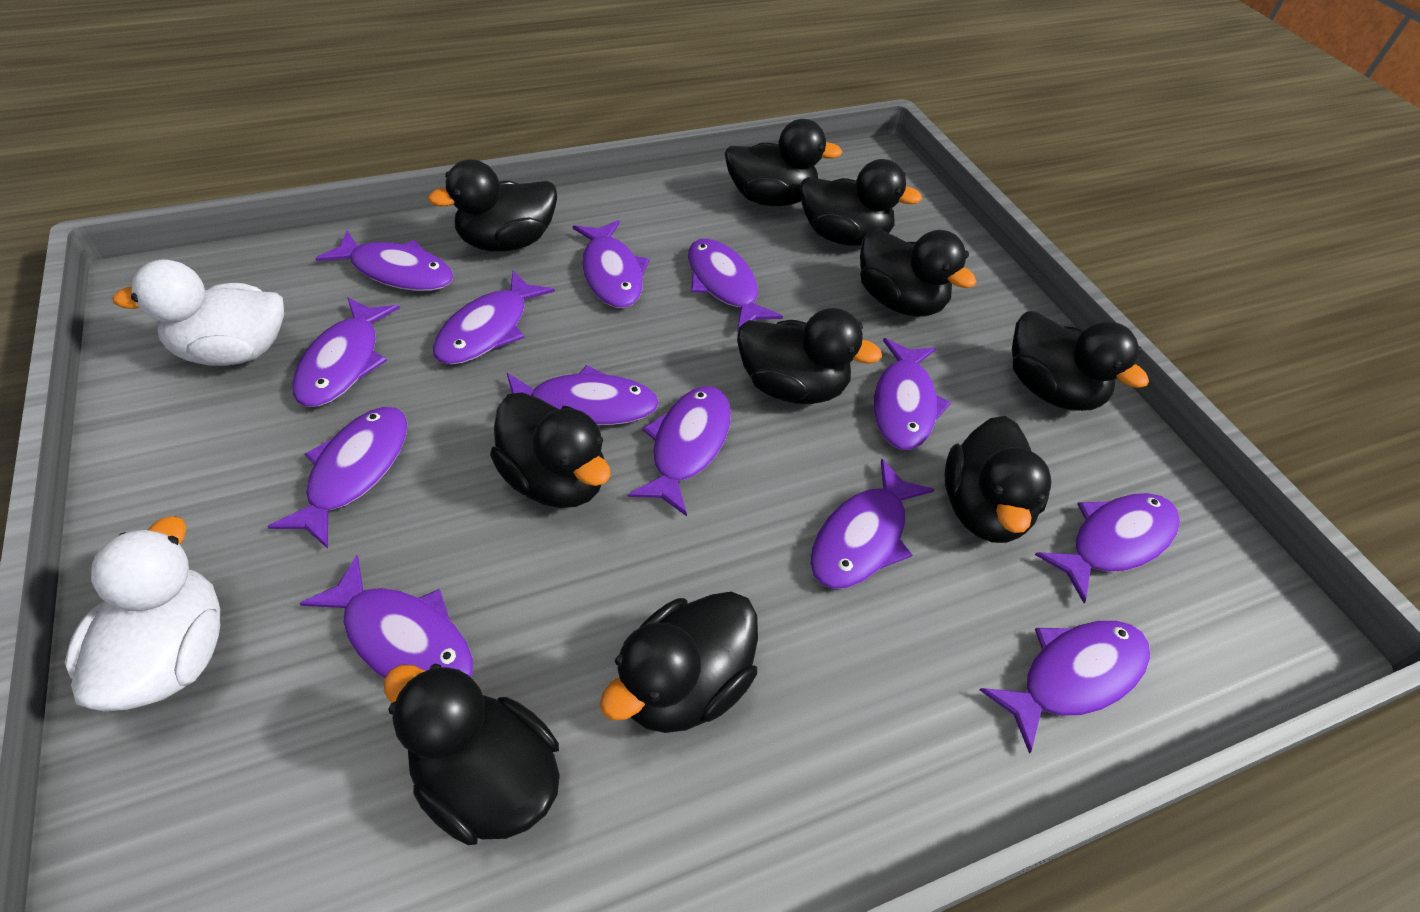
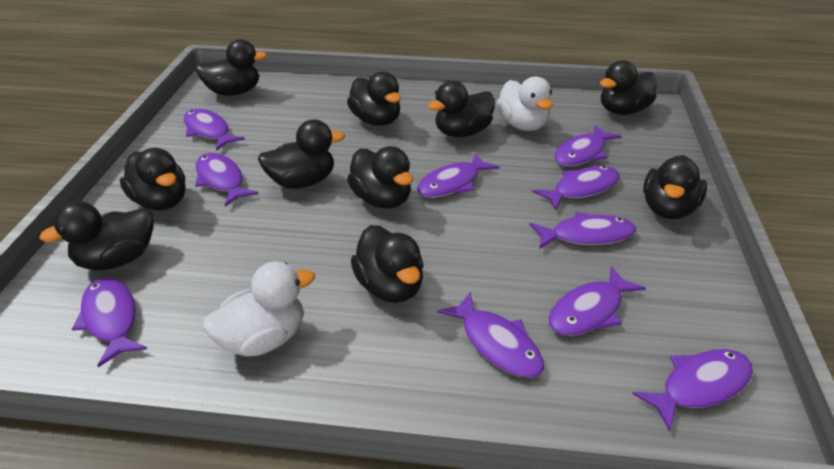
purple fish: 13 -> 10

